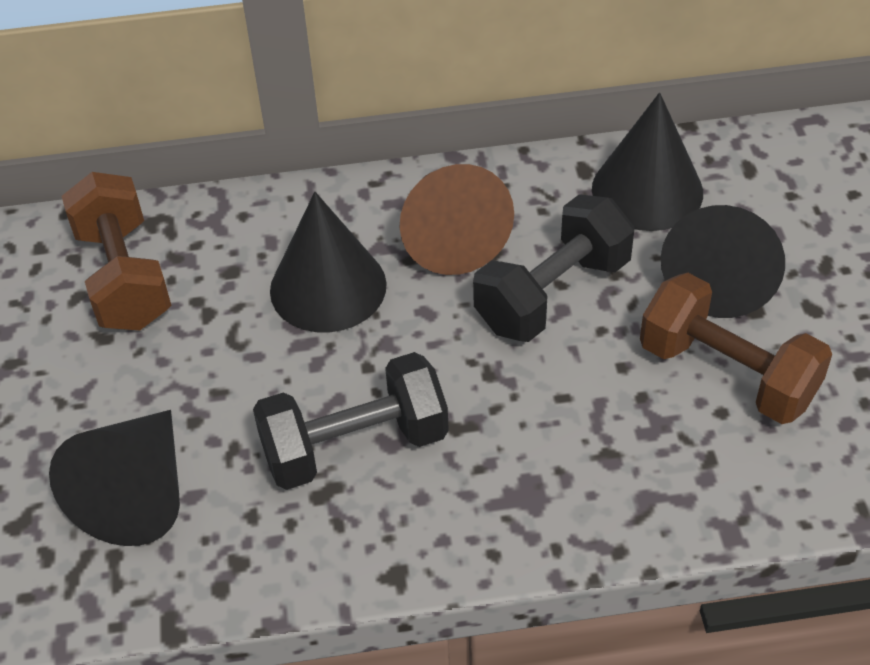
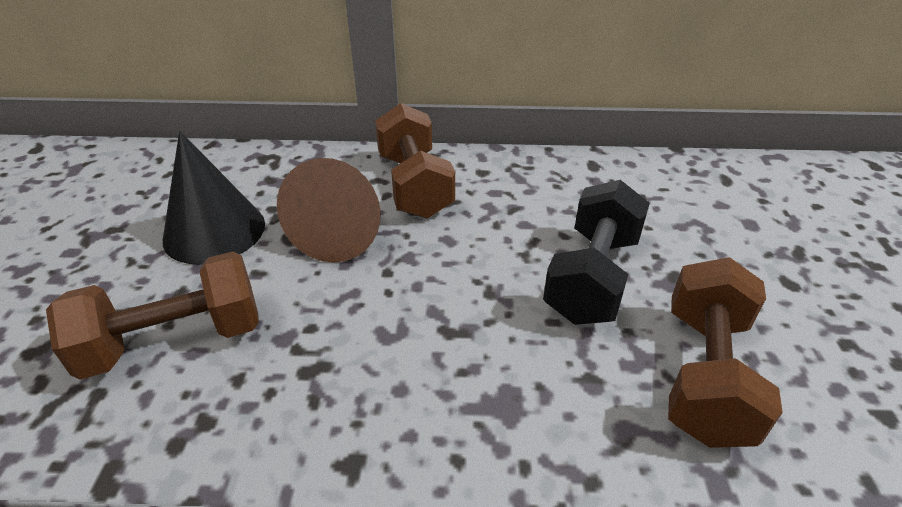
black cone: 4 -> 1
black dumbbell: 2 -> 1
brown dumbbell: 2 -> 3

